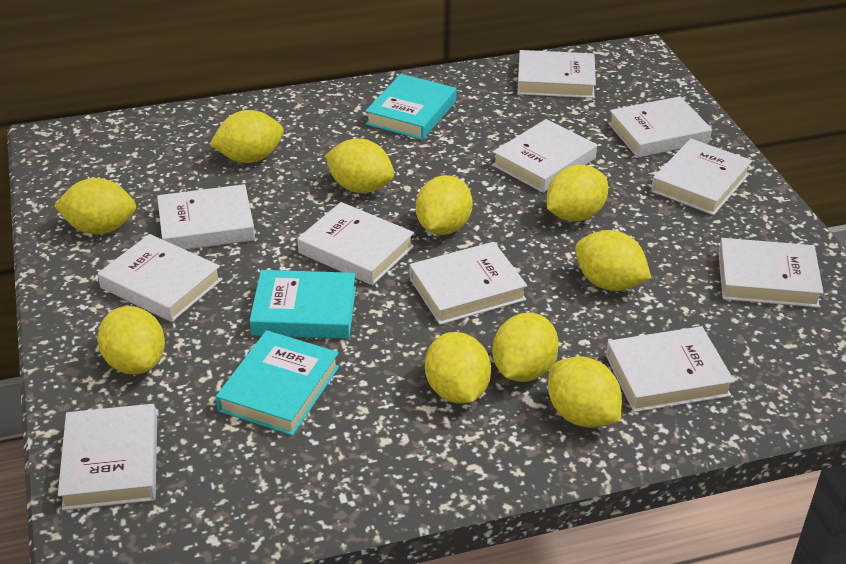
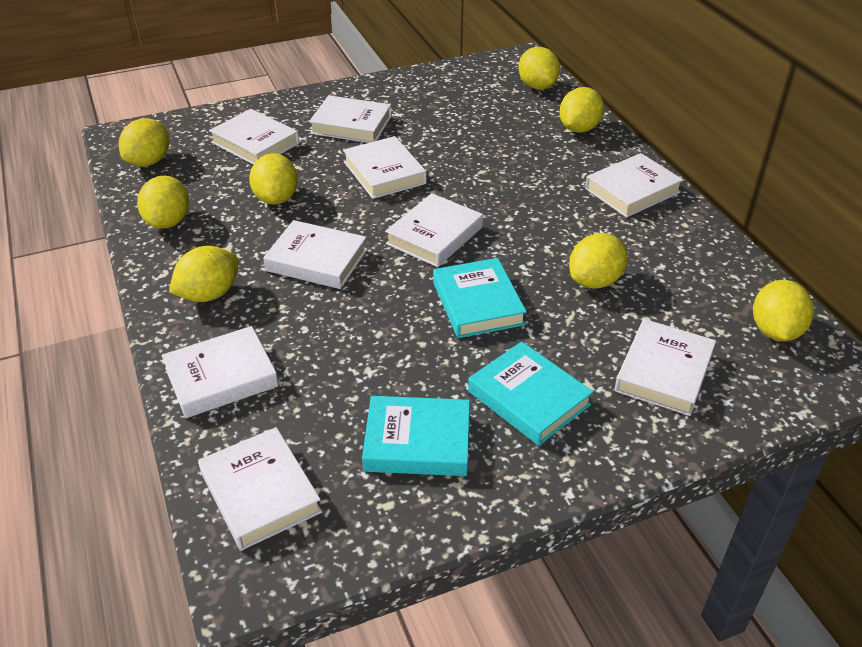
white book: 11 -> 9
yellow lemon: 10 -> 8

